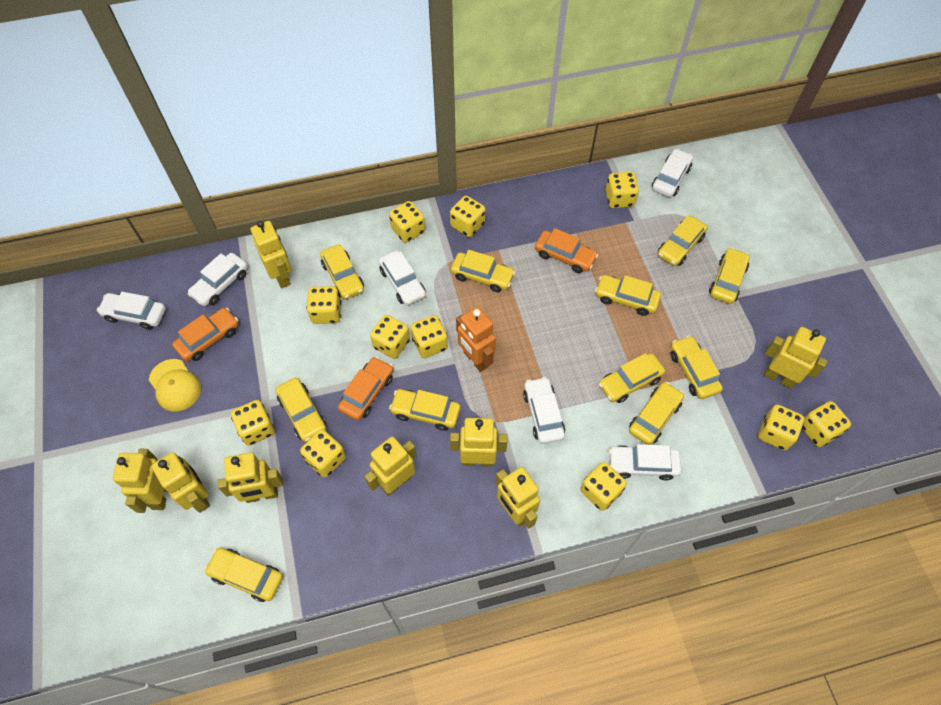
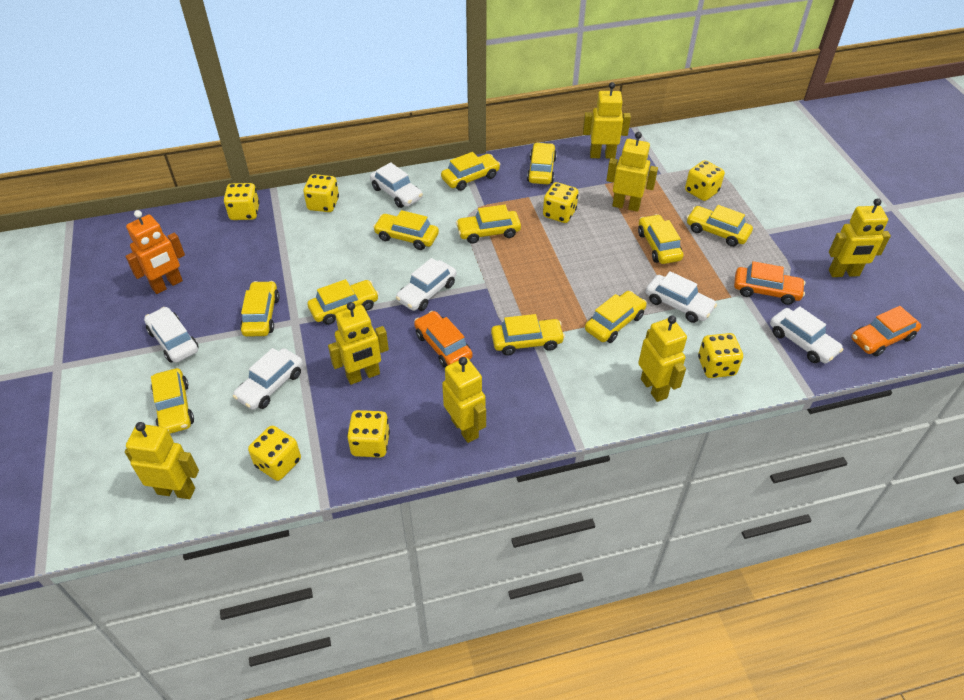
yellow cap: 1 -> 0
yellow dice: 11 -> 7
yellow robot: 8 -> 7

